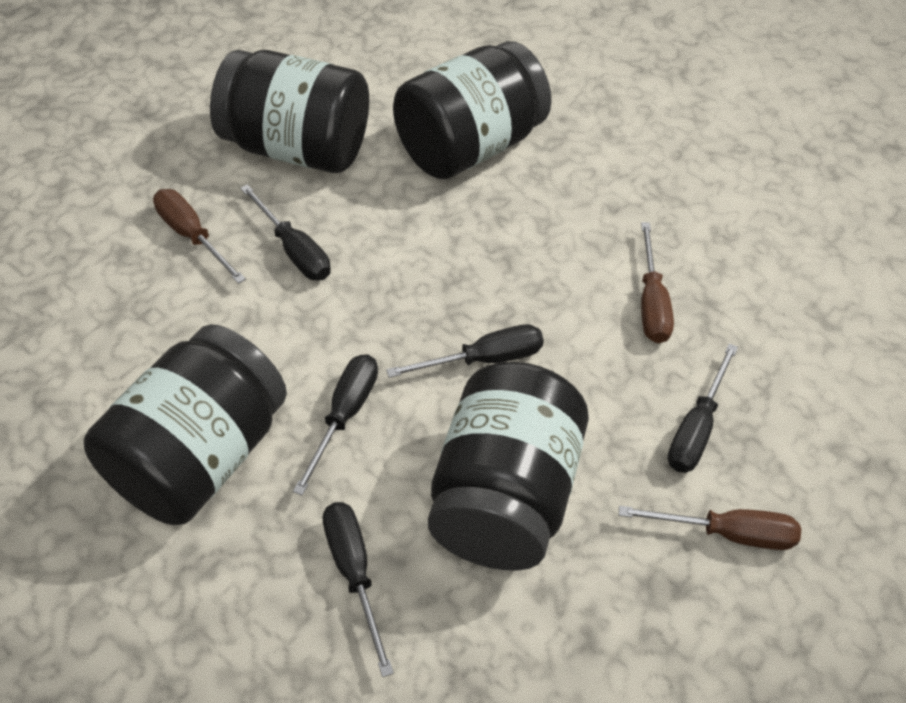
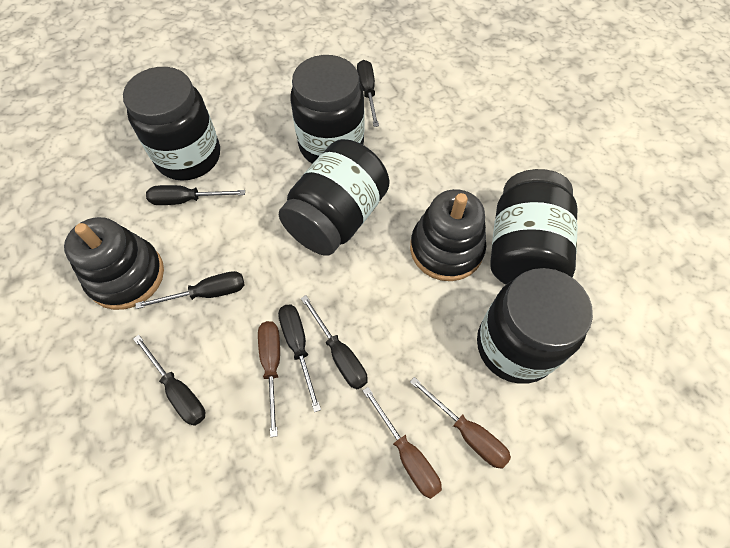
black jar: 4 -> 5
black screwdriver: 5 -> 6
black stacking toy: 0 -> 2

